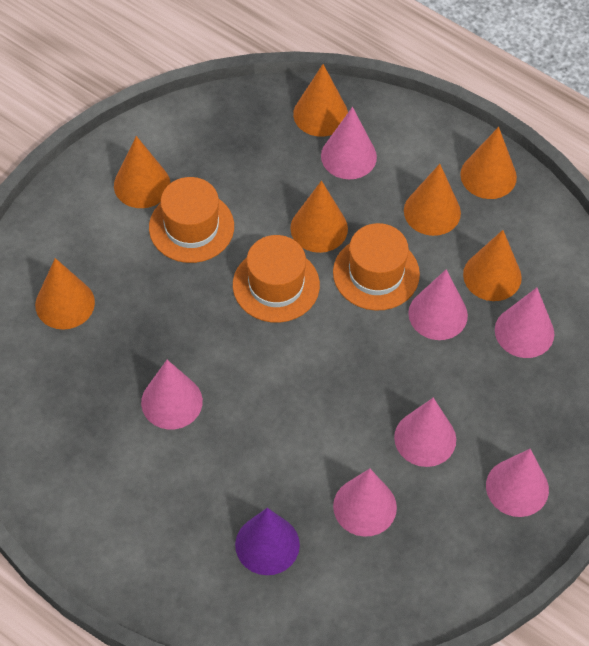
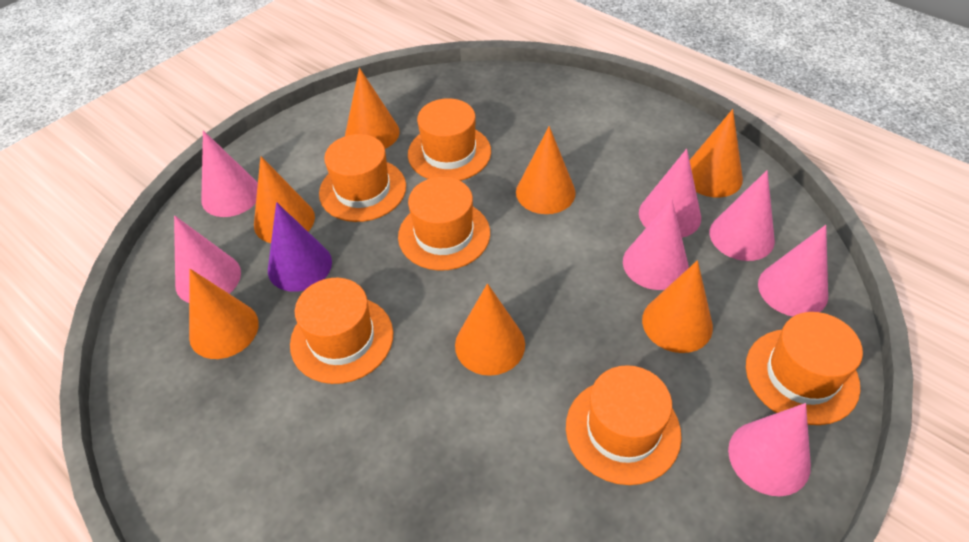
orange hat: 3 -> 6

